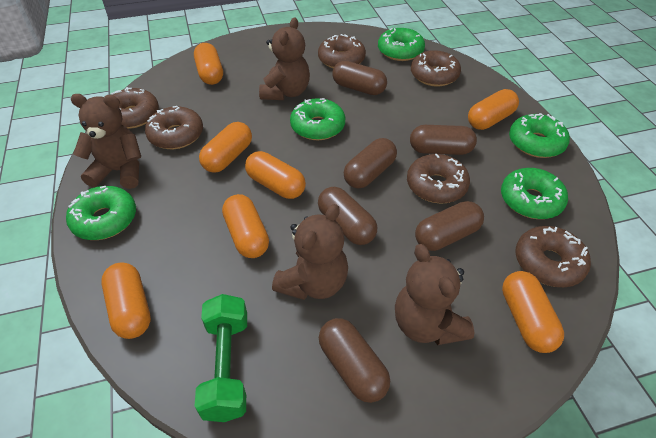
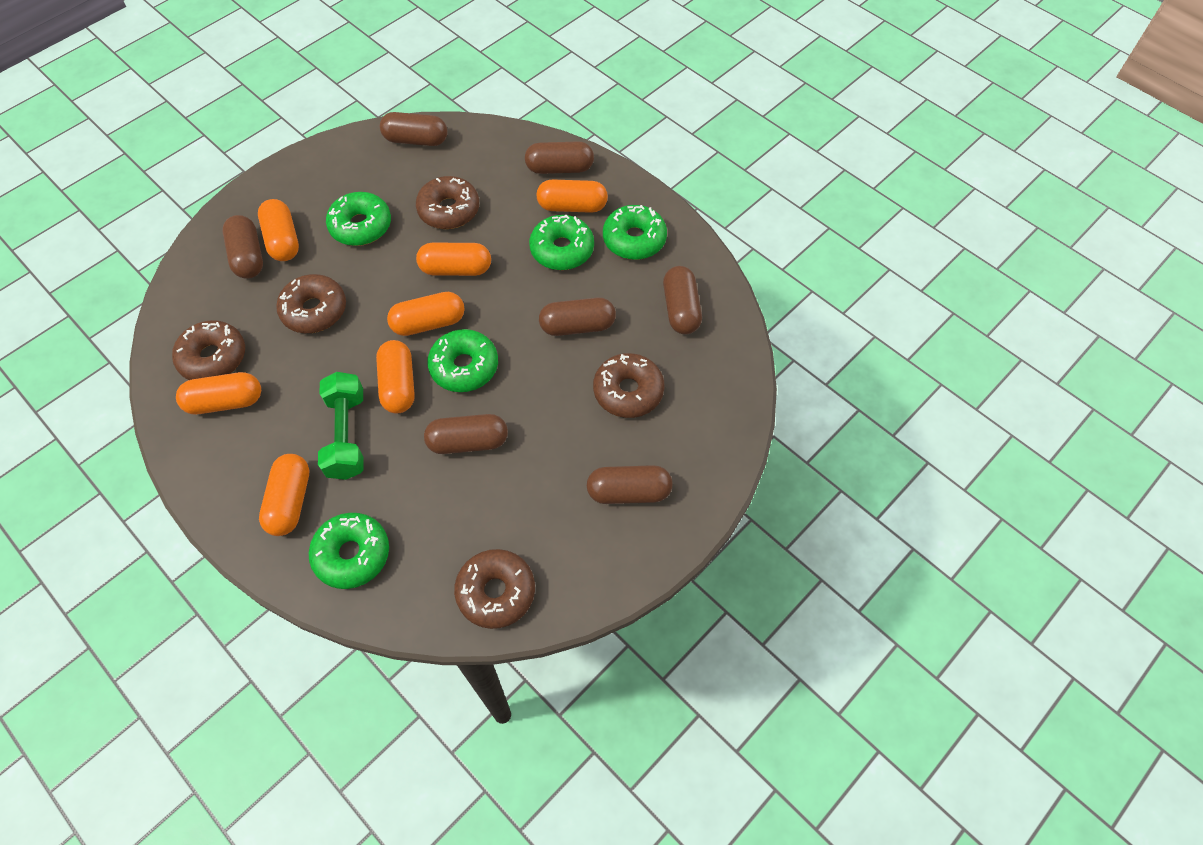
brown capsule: 6 -> 7
brown donut: 6 -> 5
brown teddy bear: 4 -> 0

